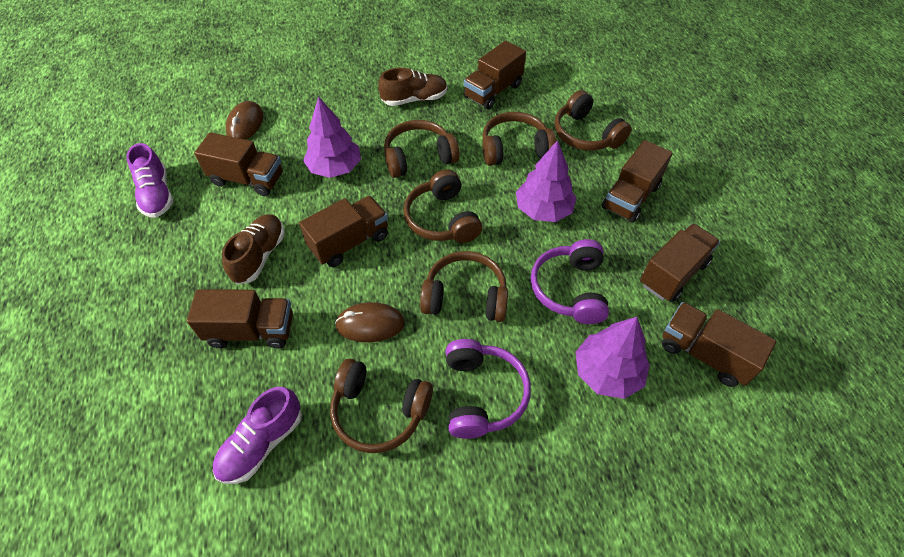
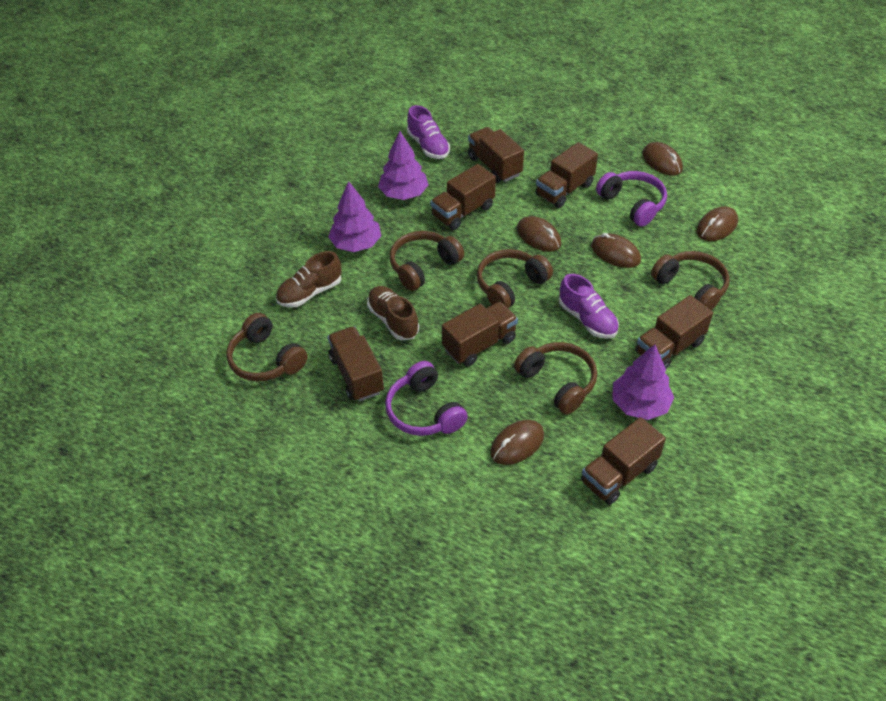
brown headphones: 6 -> 5
brown mouse: 2 -> 5

